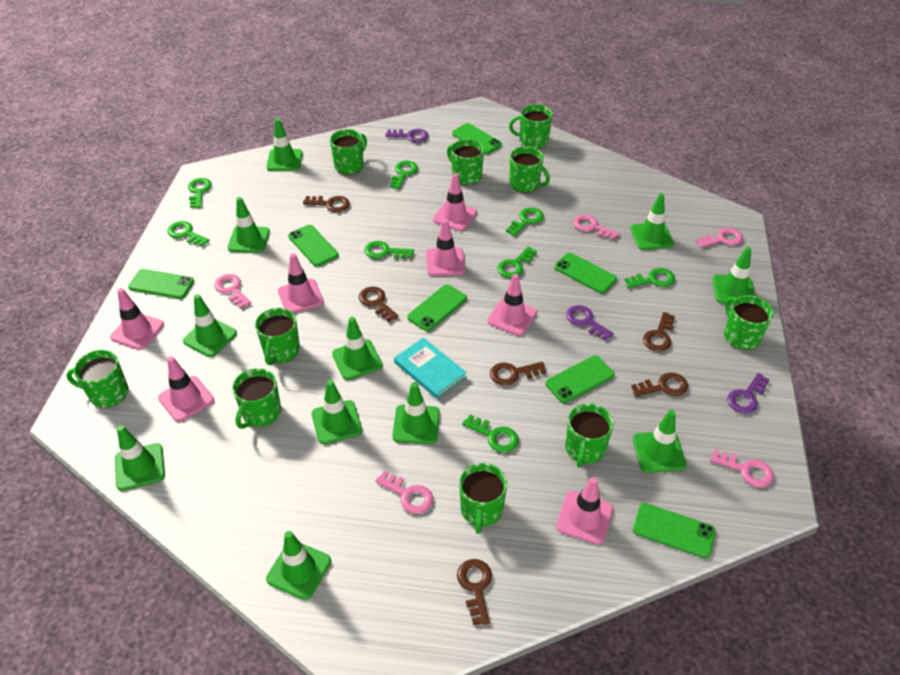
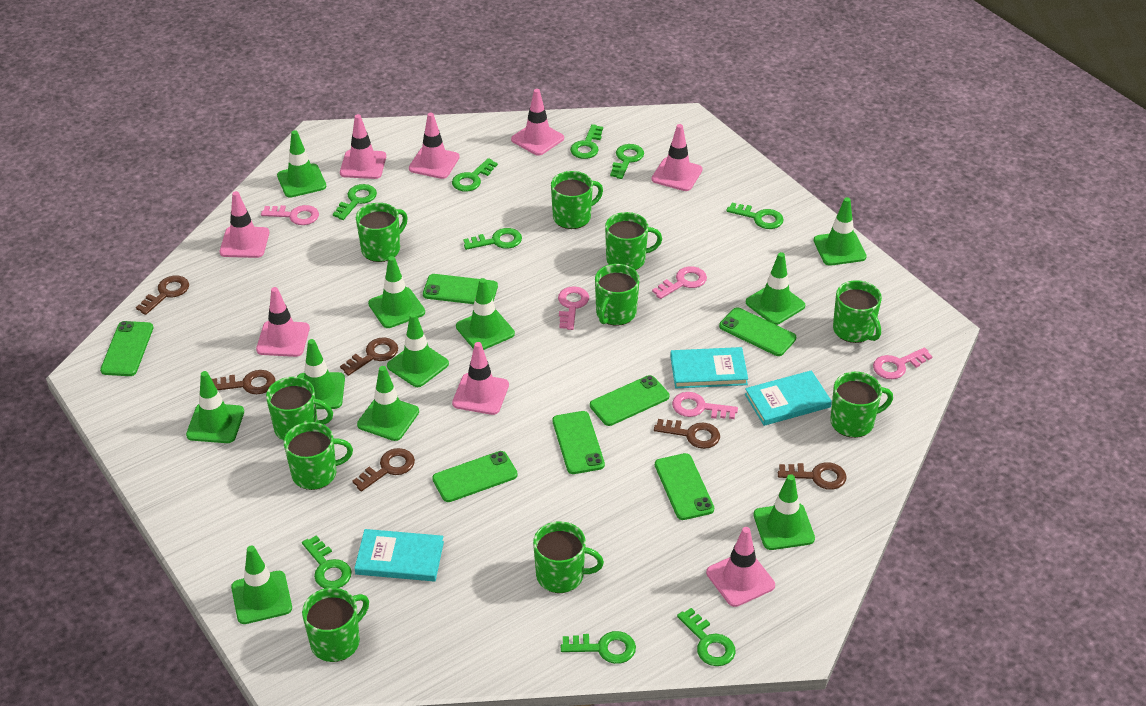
green key: 8 -> 9
pink traffic cone: 7 -> 8
purple key: 3 -> 0
turquoise book: 1 -> 3

